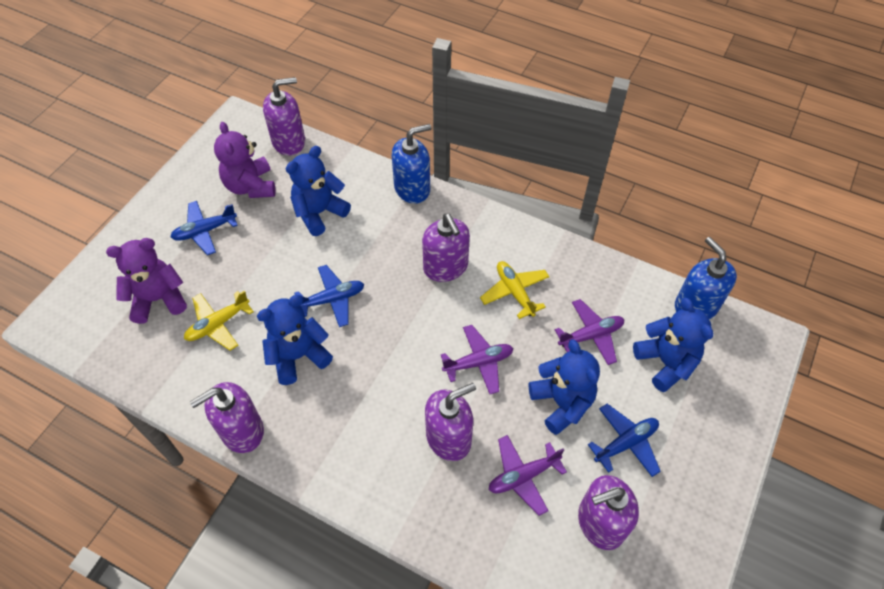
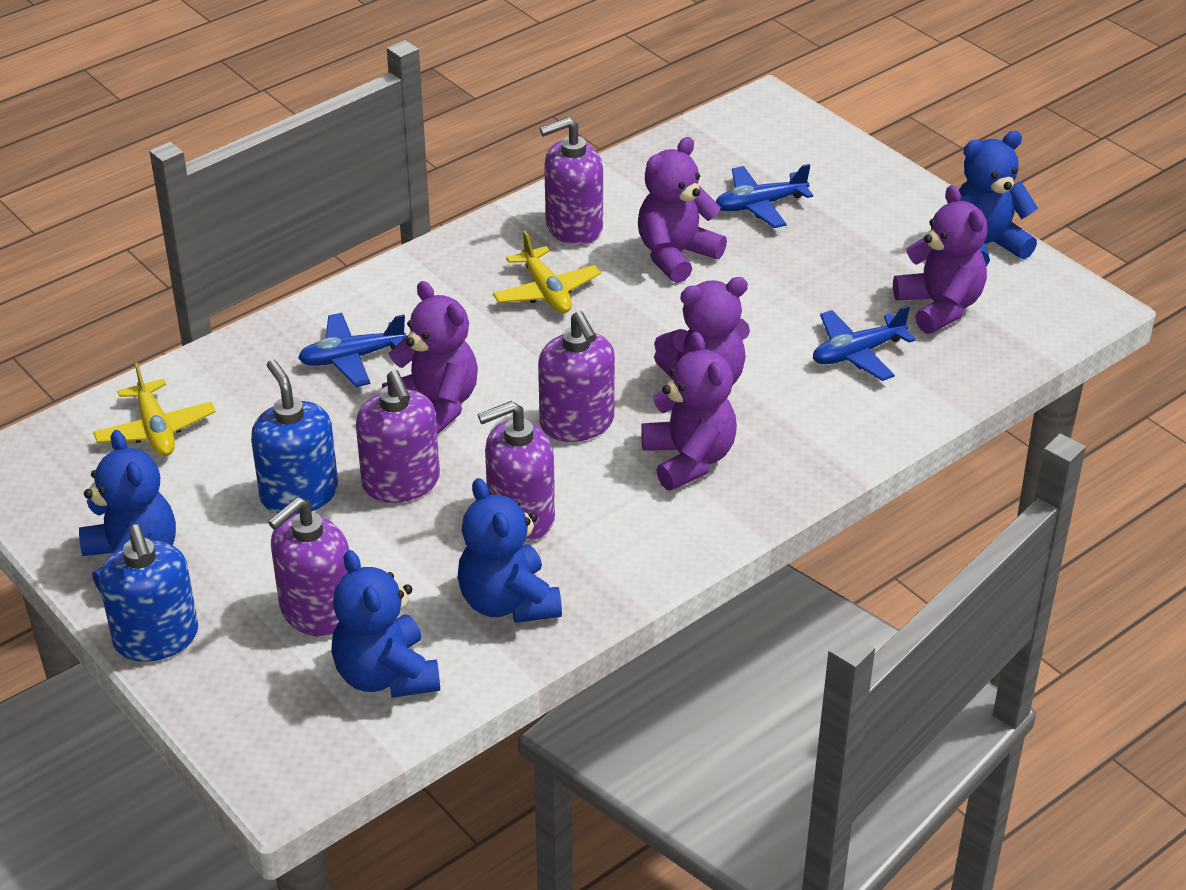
purple plane: 3 -> 0
purple teddy bear: 2 -> 5

